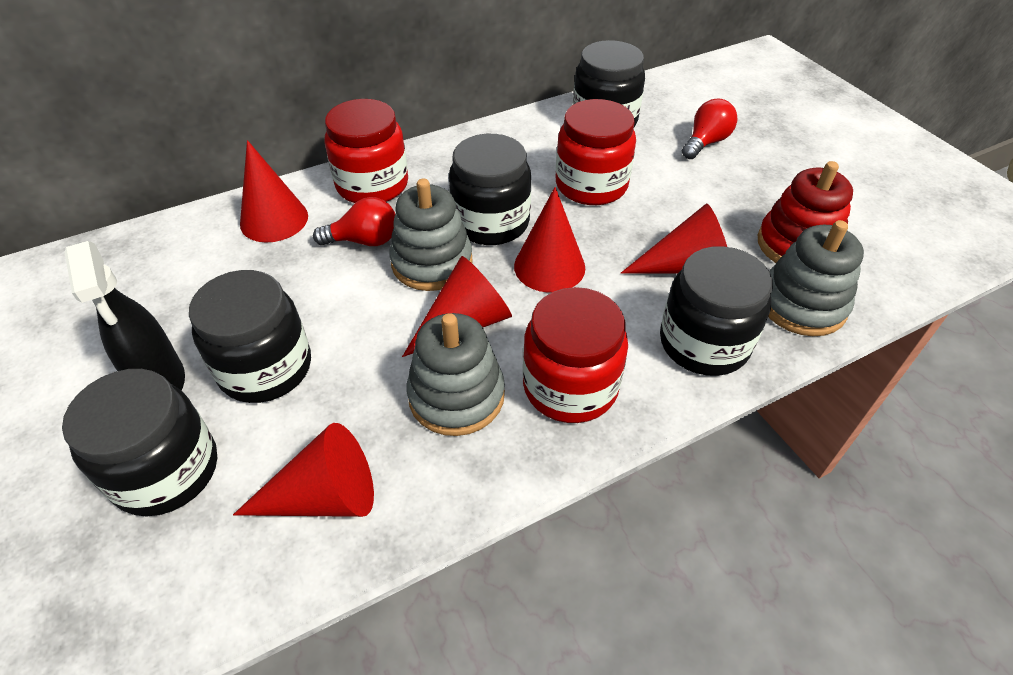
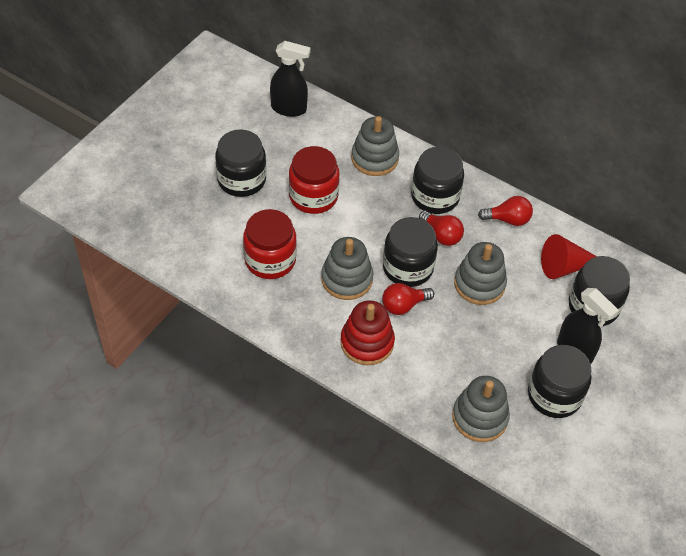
black spray bottle: 1 -> 2
grey stacking toy: 3 -> 4
red cone: 5 -> 1
red jar: 3 -> 2
red light bulb: 2 -> 3

